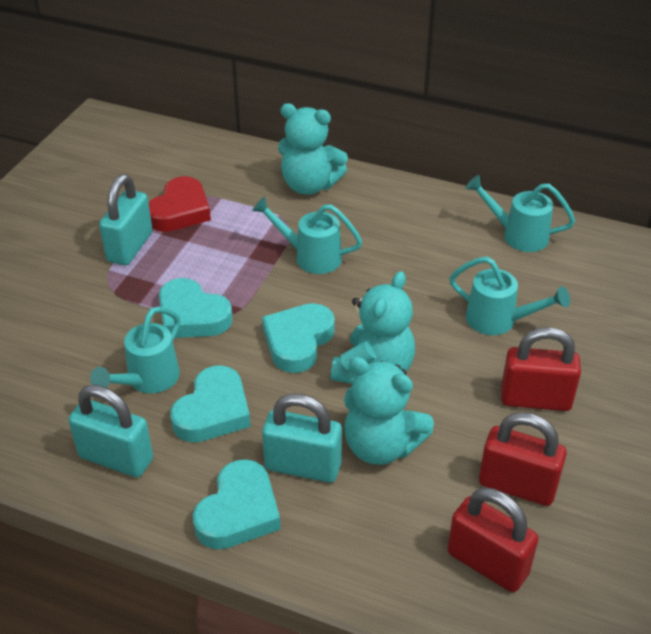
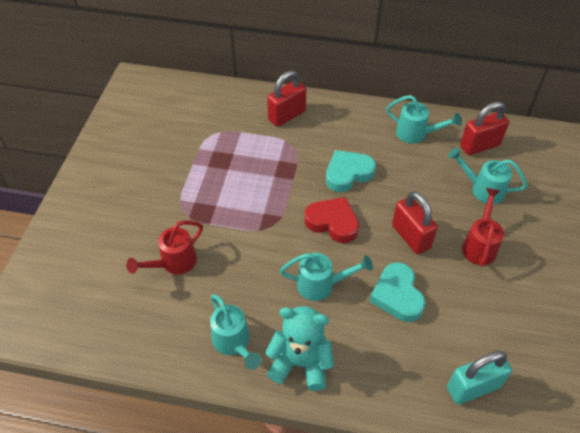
red watering can: 0 -> 2
turquoise heart: 4 -> 2
turquoise padlock: 3 -> 1
turquoise teddy bear: 3 -> 1

